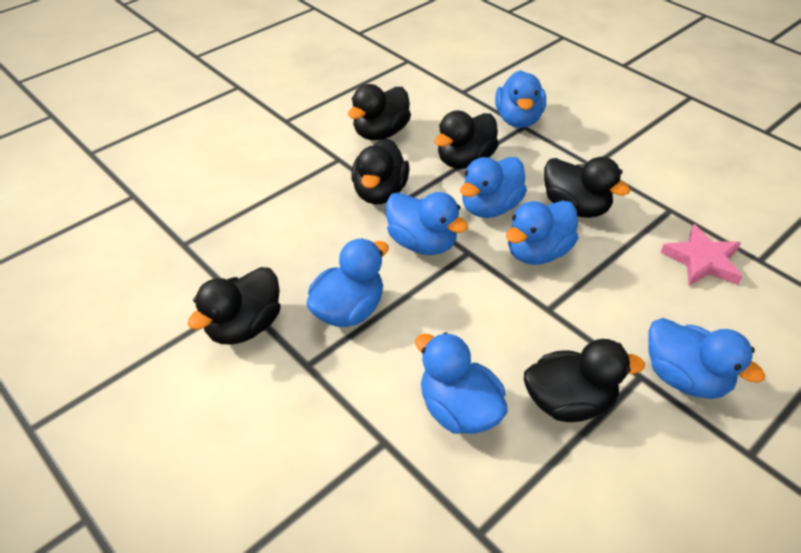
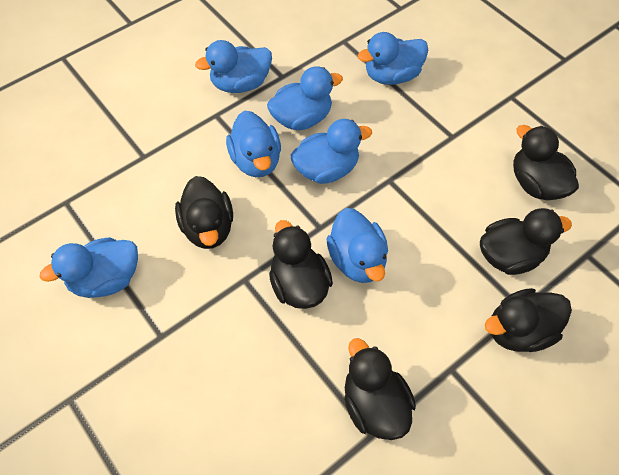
pink star: 1 -> 0

